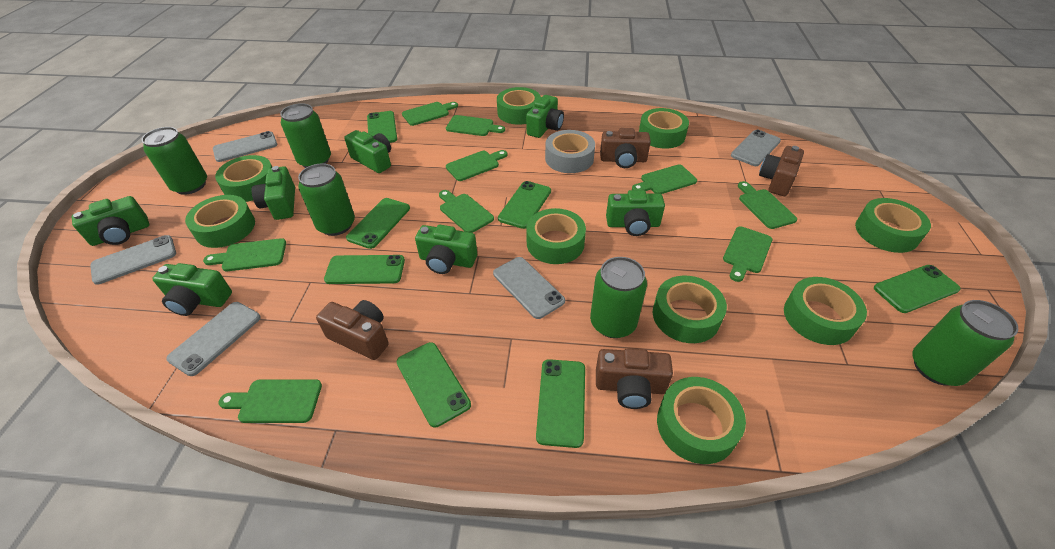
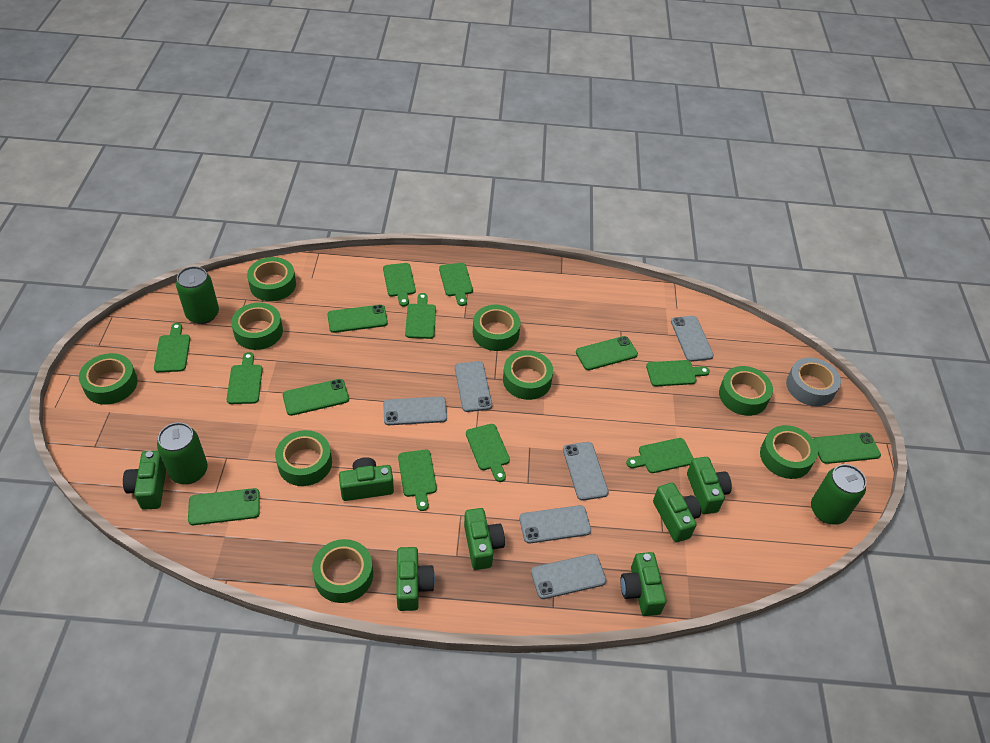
brown camera: 4 -> 0
green can: 5 -> 3
green phone: 7 -> 5
grey phone: 5 -> 6

